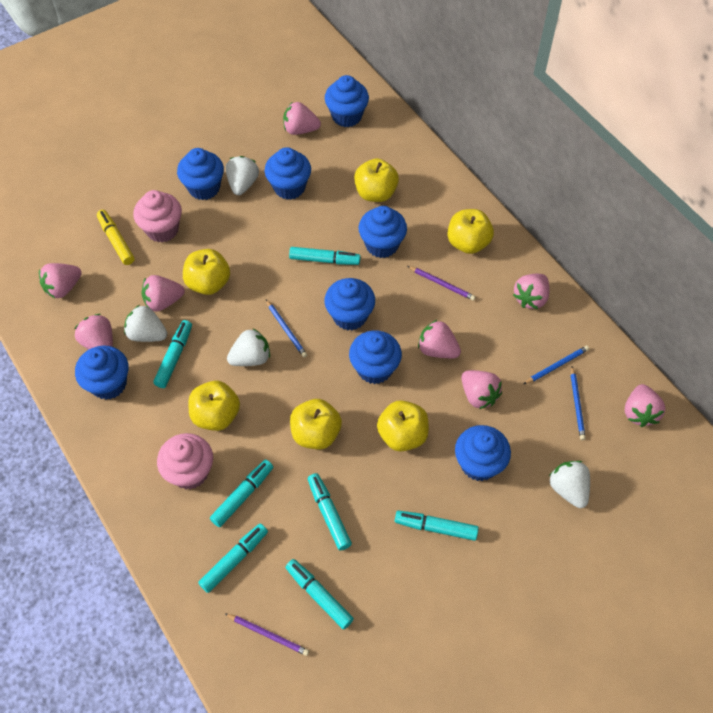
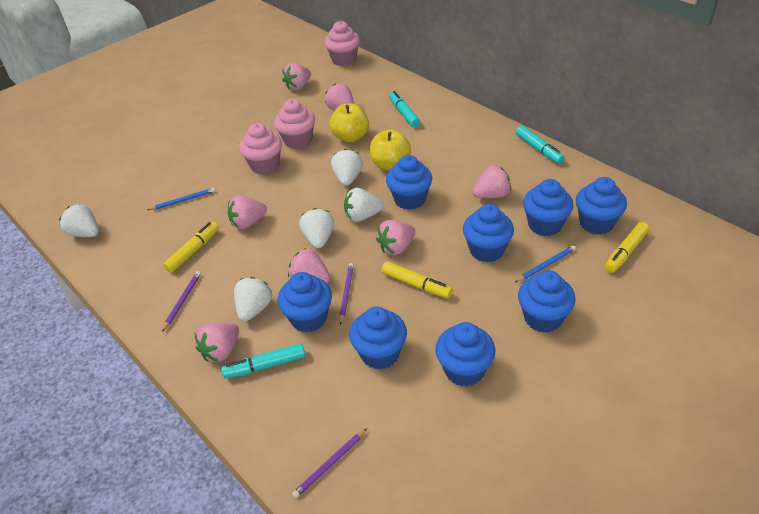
blue pencil: 3 -> 2
pink cupcake: 2 -> 3
pink strawberry: 8 -> 7
purple pencil: 2 -> 3
turquoise marker: 7 -> 3
white strawberry: 4 -> 5
yellow apple: 6 -> 2
yellow marker: 1 -> 3

